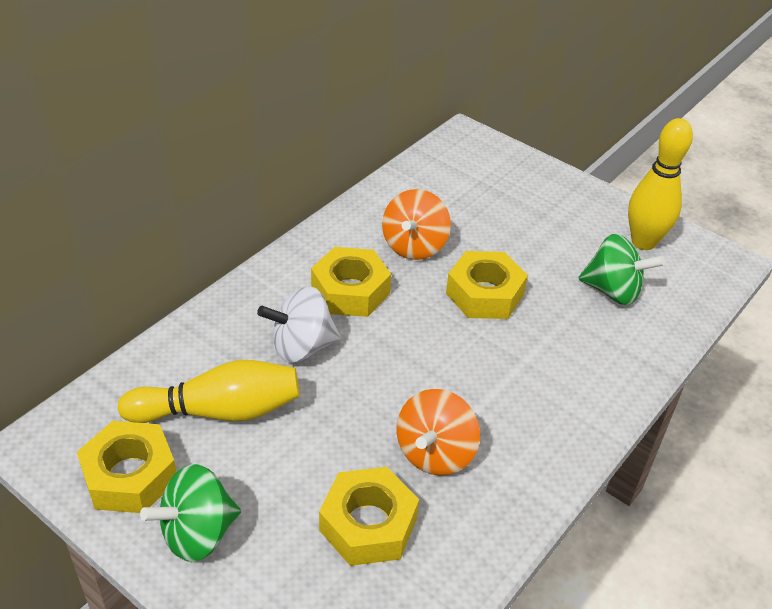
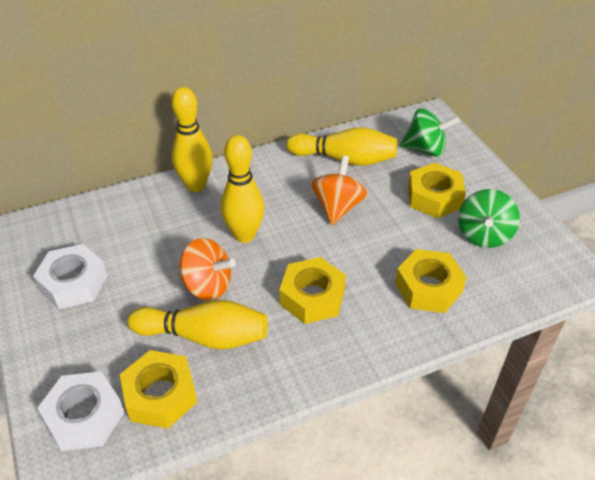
white nut: 0 -> 2
white spinning top: 1 -> 0
yellow bowling pin: 2 -> 4

